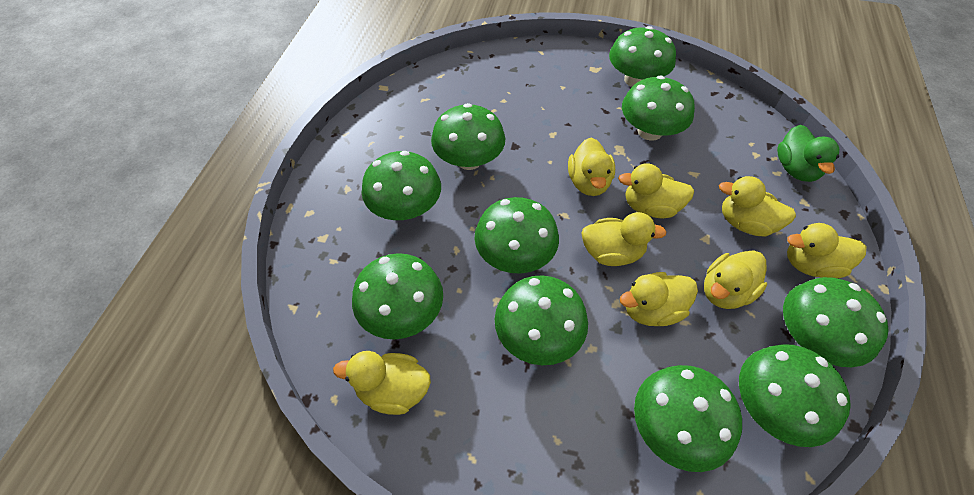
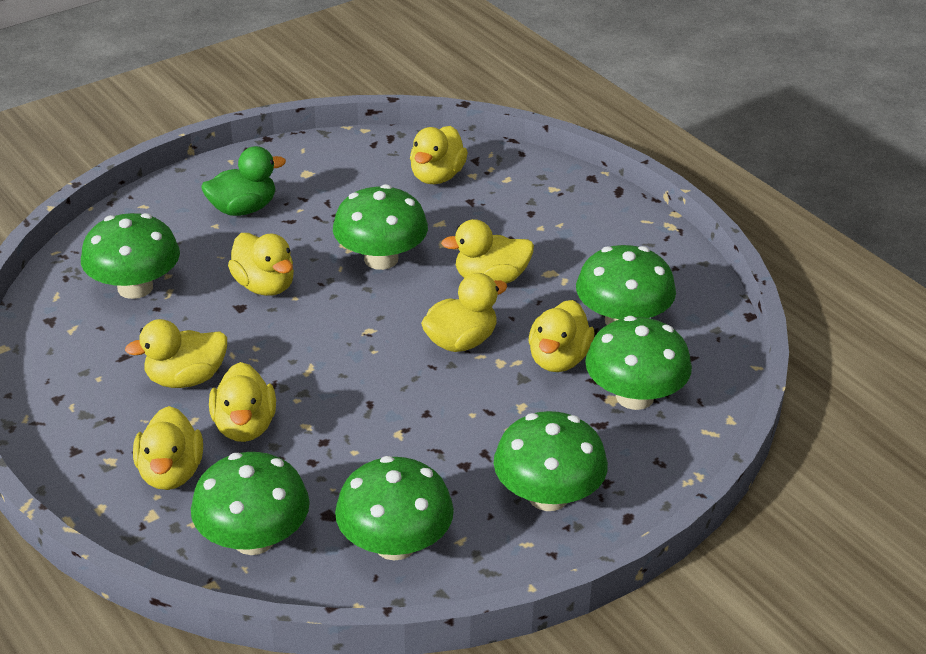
green mushroom: 10 -> 7

